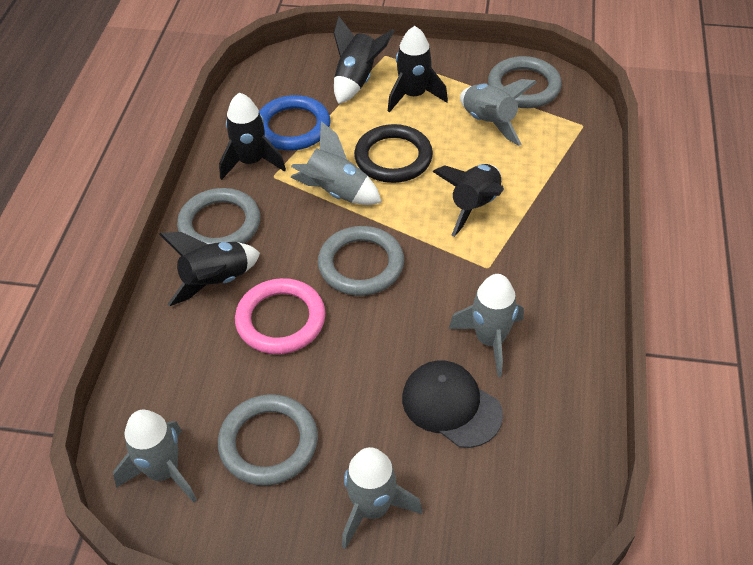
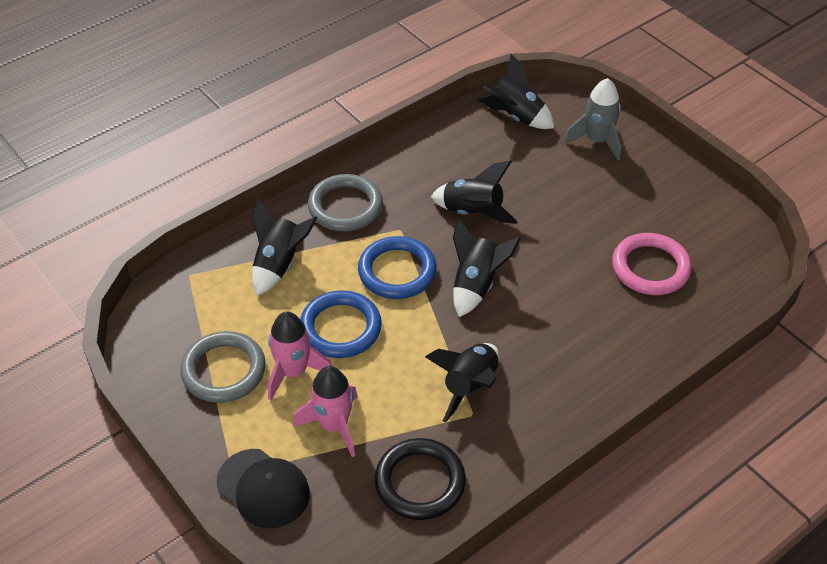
blue ring: 1 -> 2
grey ring: 4 -> 2
grey rocket: 5 -> 1
pink rocket: 0 -> 2

